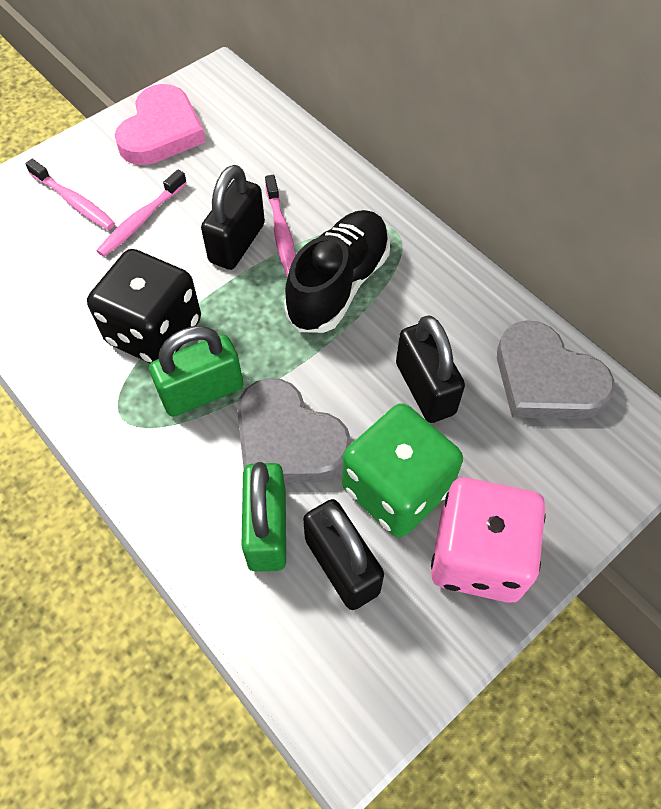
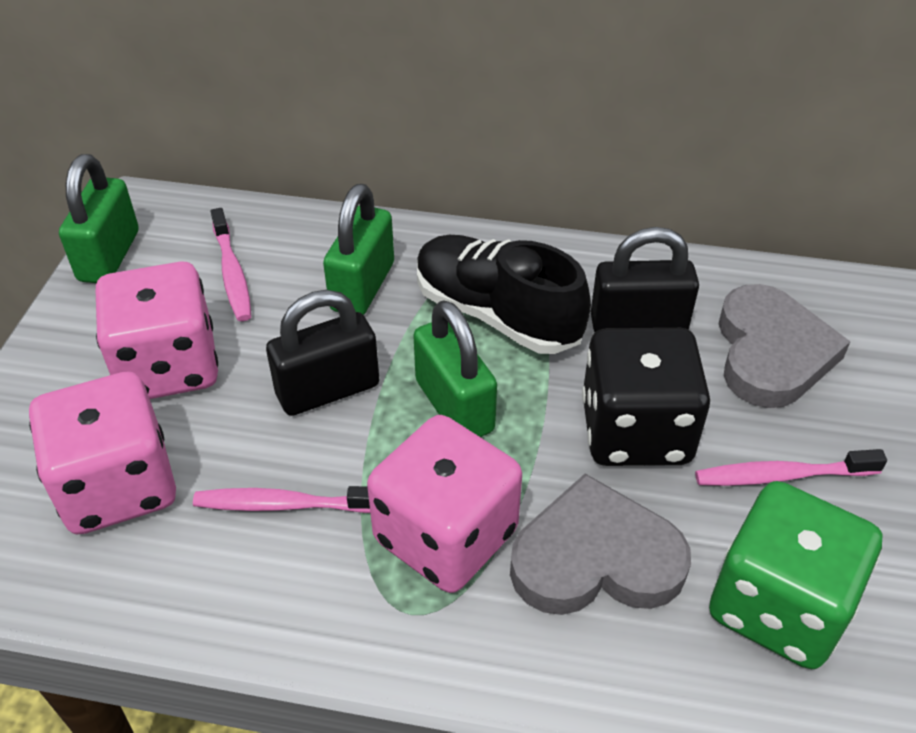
black padlock: 3 -> 2
green padlock: 2 -> 3
pink dice: 1 -> 3
pink heart: 1 -> 0

